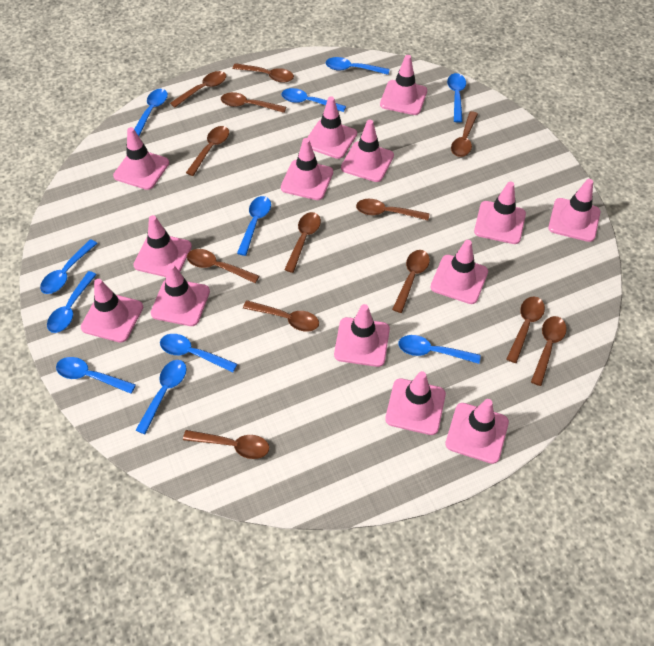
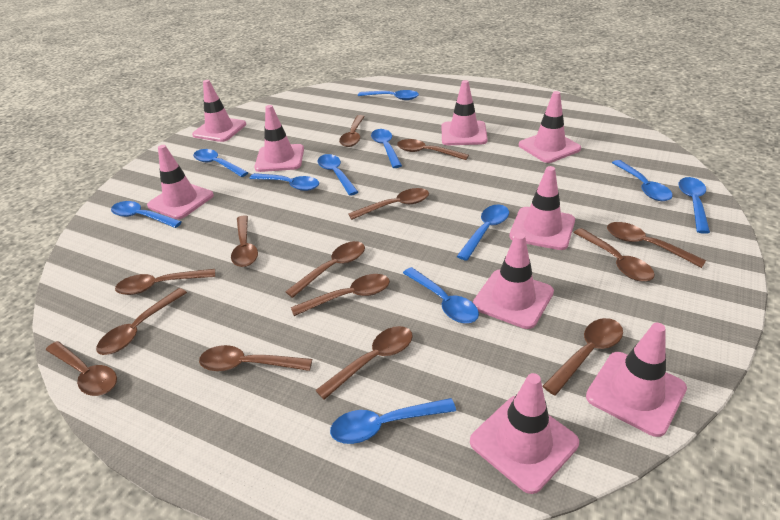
brown spoon: 13 -> 14
pink traffic cone: 14 -> 9

